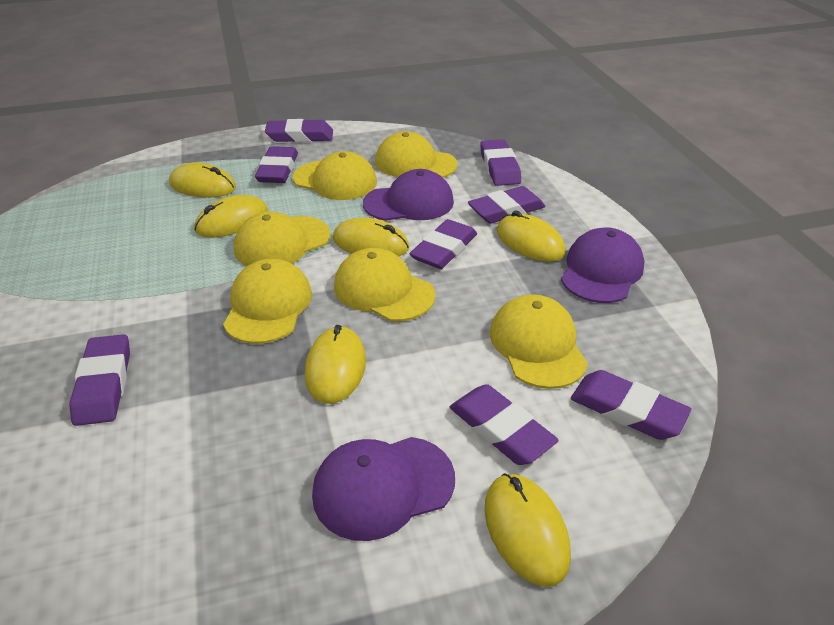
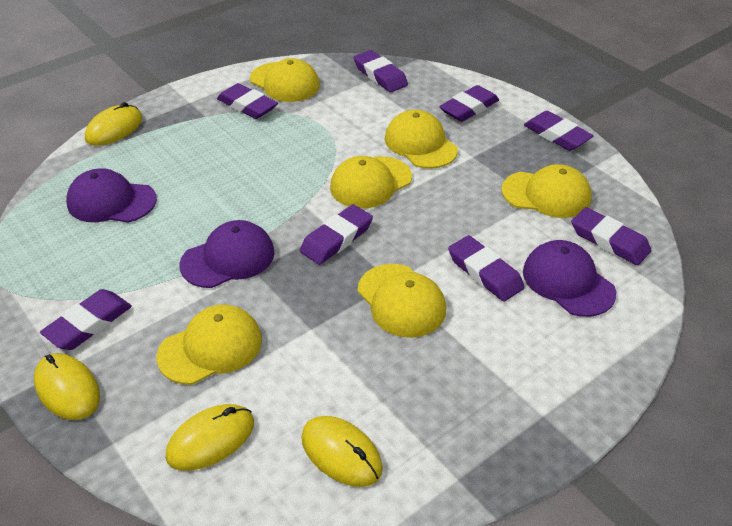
yellow mouse: 6 -> 4

